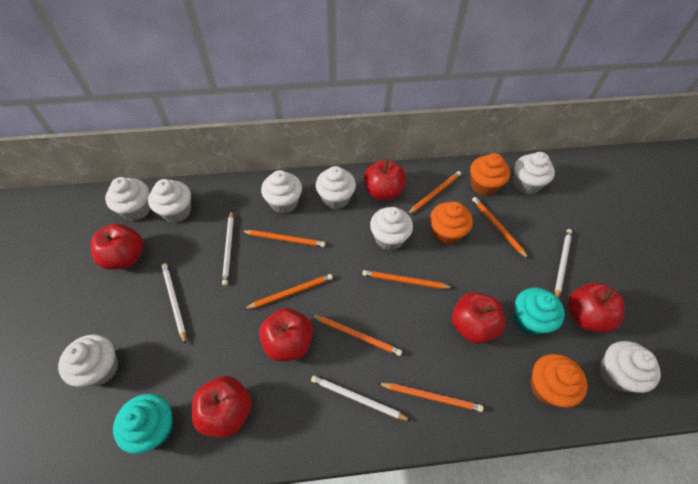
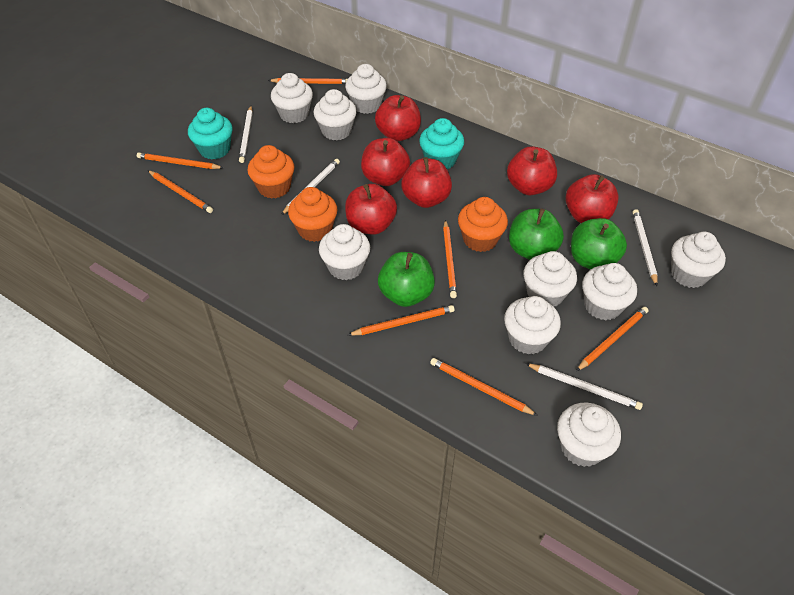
green apple: 0 -> 3
white cupcake: 8 -> 9

